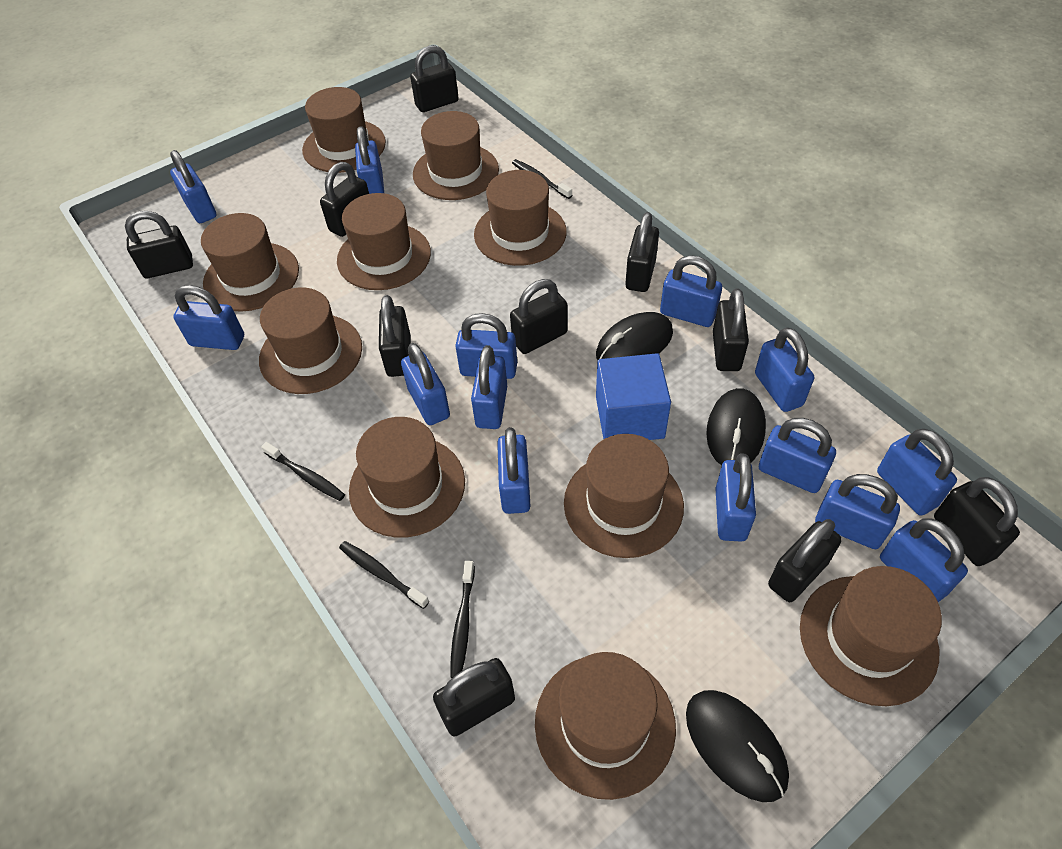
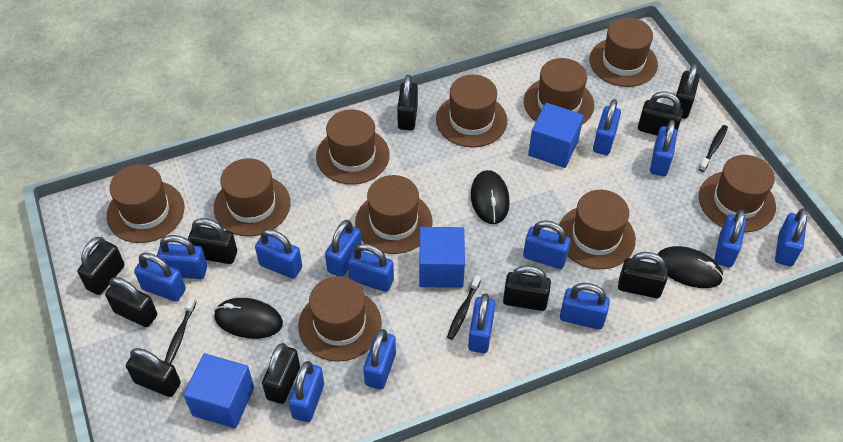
black toothbrush: 4 -> 3
blue cube: 1 -> 3

